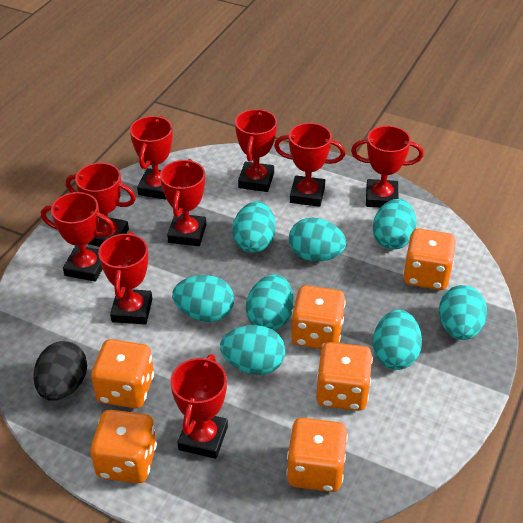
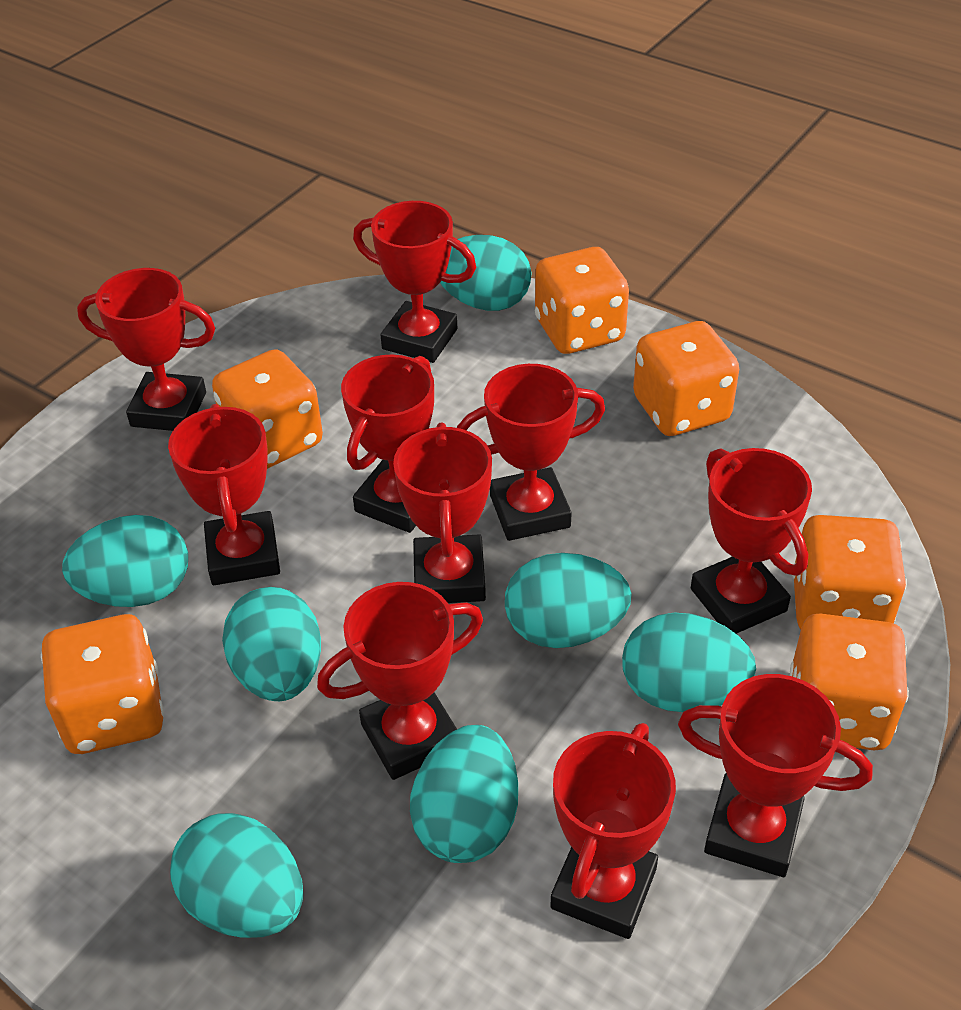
black egg: 1 -> 0
red trophy: 9 -> 10
turquoise egg: 8 -> 7

